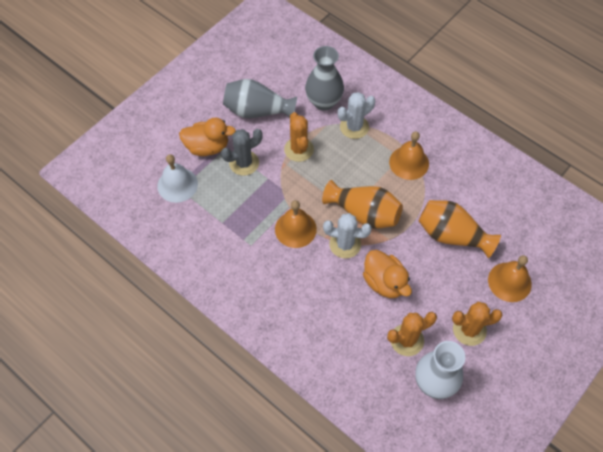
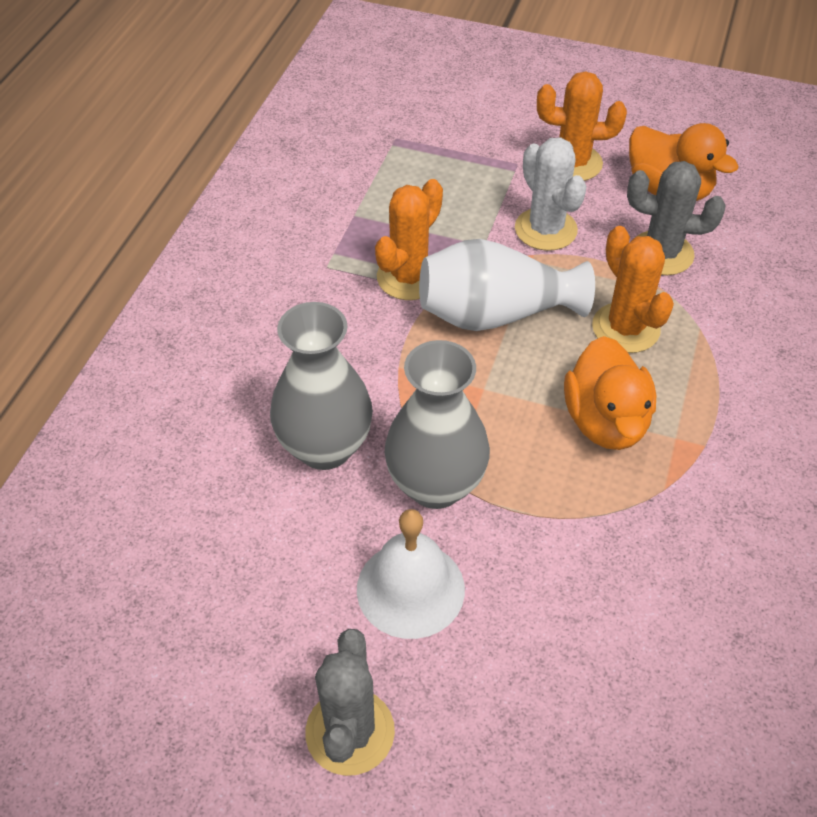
grey cactus: 1 -> 2
orange bell: 3 -> 0
orange vase: 2 -> 0
white cactus: 2 -> 1

